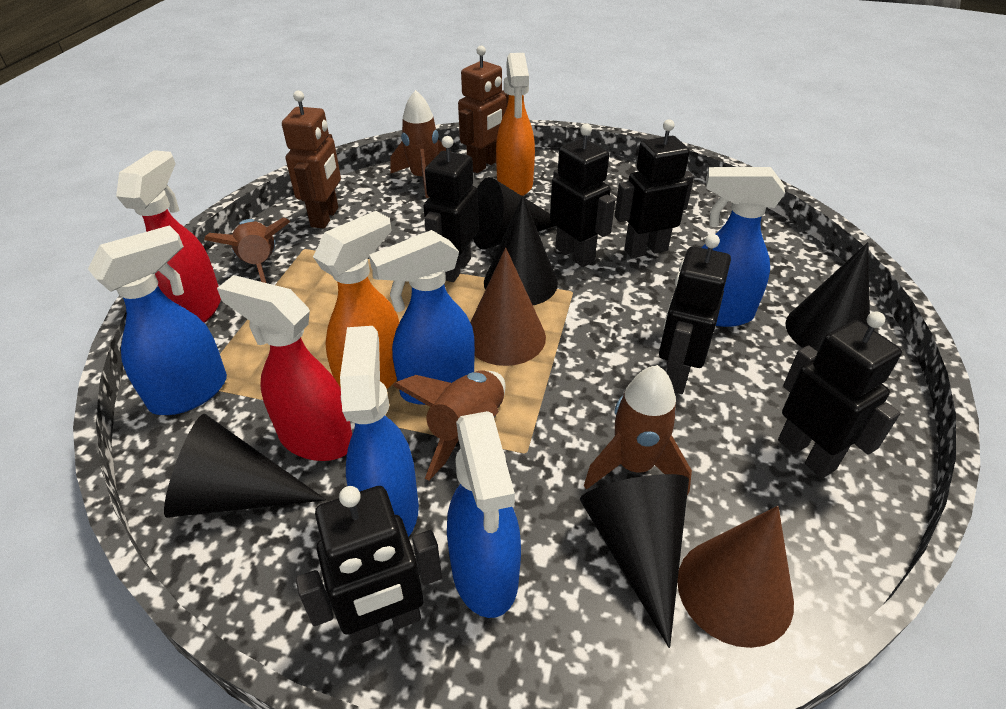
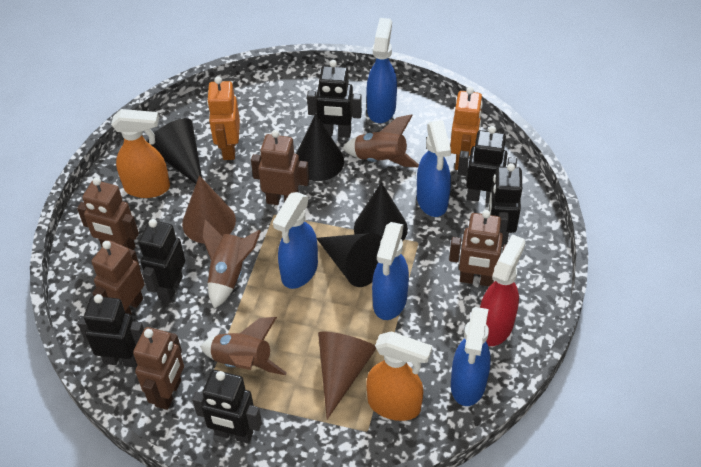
black cone: 5 -> 4
brown robot: 2 -> 5
brown rocket: 4 -> 3
orange robot: 0 -> 2
red spray bottle: 2 -> 1

